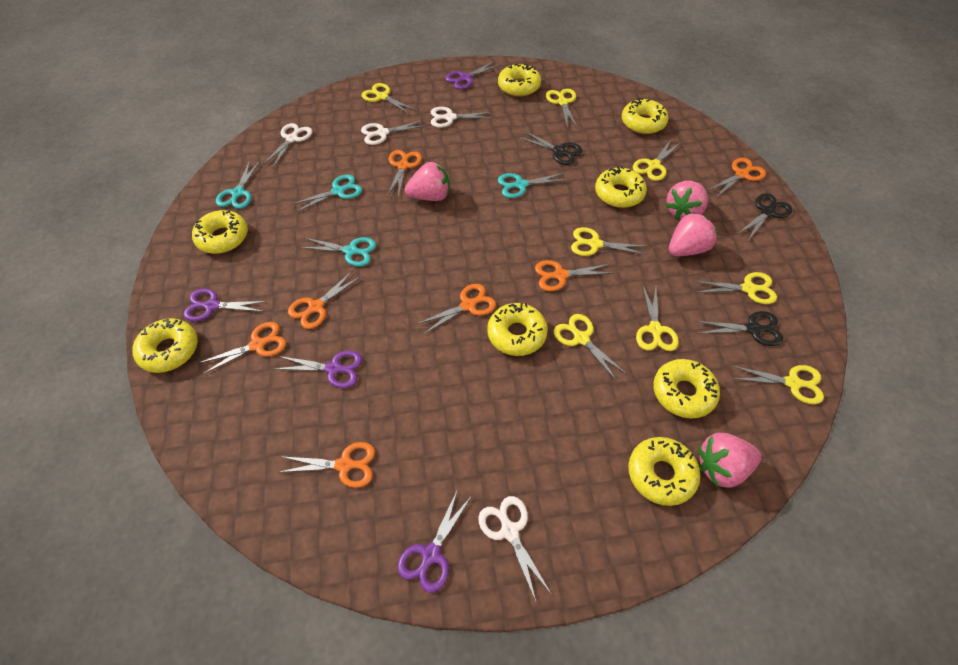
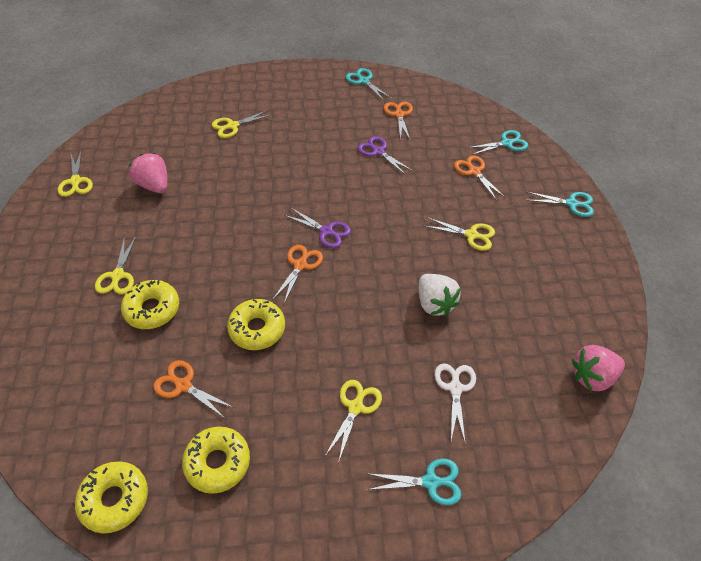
black scissors: 3 -> 0
orange scissors: 7 -> 4
pink strawberry: 4 -> 2
purple scissors: 4 -> 2
white scissors: 4 -> 1
white strawberry: 0 -> 1
yellow donut: 8 -> 4
yellow scissors: 8 -> 5

